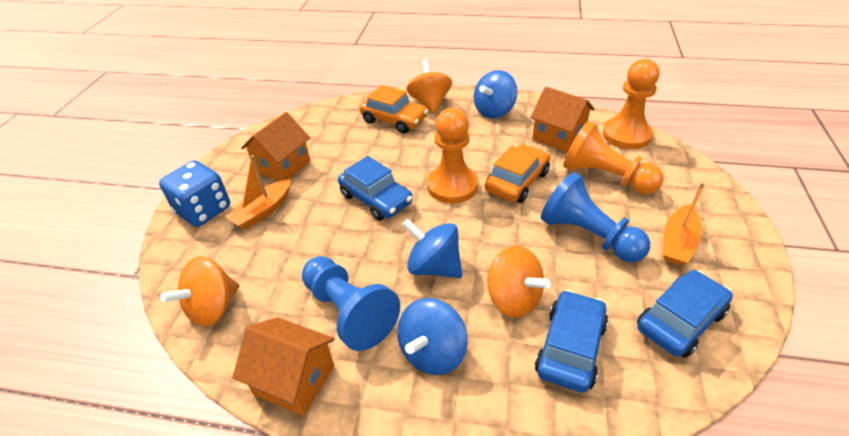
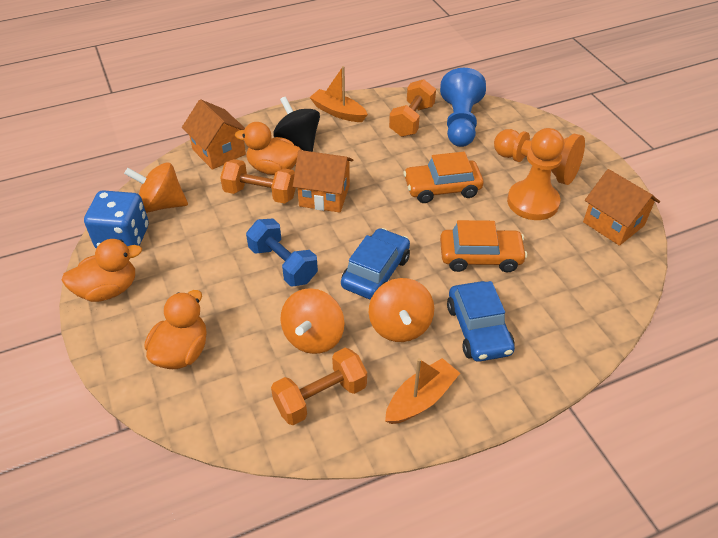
black spinning top: 0 -> 1
blue car: 3 -> 2
blue dumbbell: 0 -> 1
blue pawn: 2 -> 1
blue spinning top: 3 -> 0
orange duck: 0 -> 3
orange dumbbell: 0 -> 3
orange pawn: 3 -> 2

